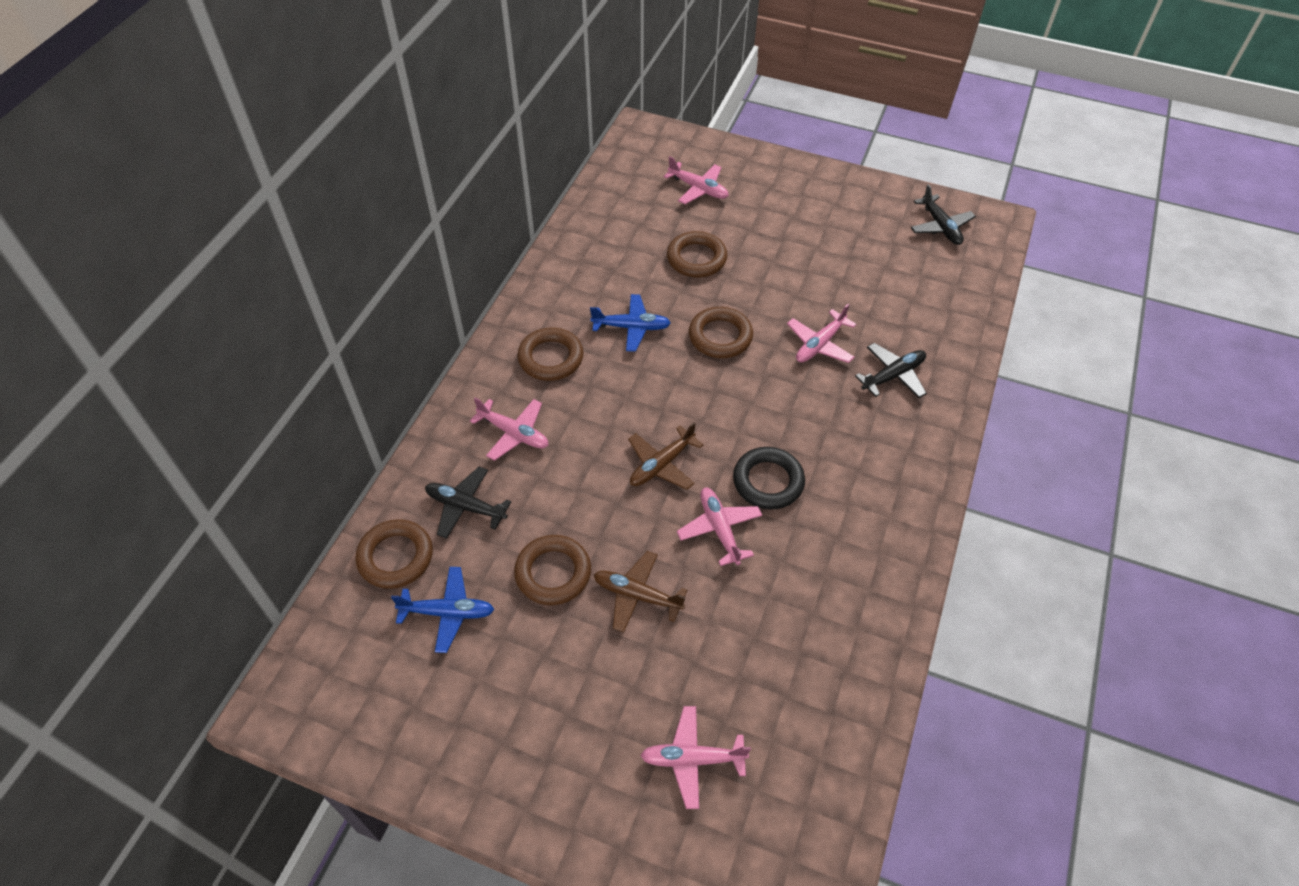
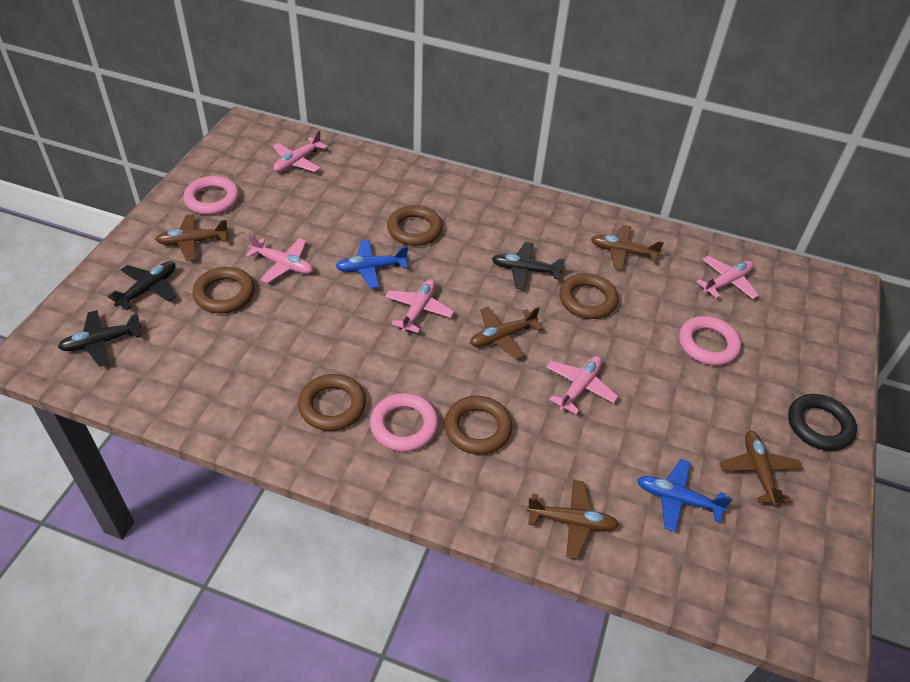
brown plane: 2 -> 5
pink ring: 0 -> 3

